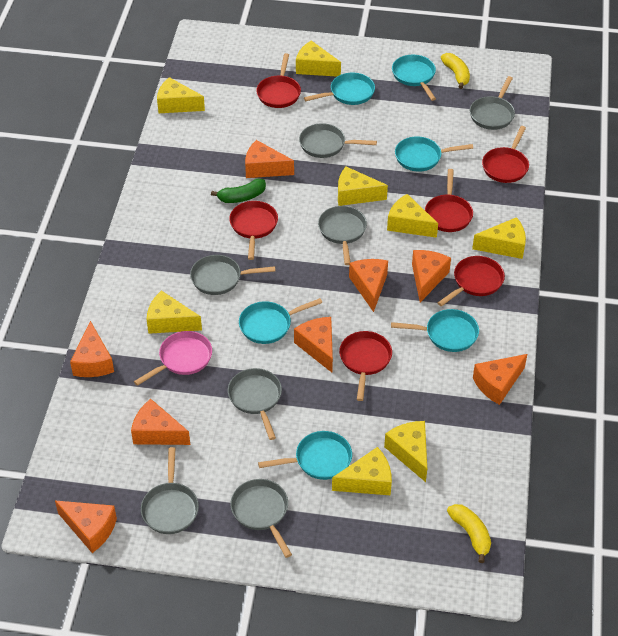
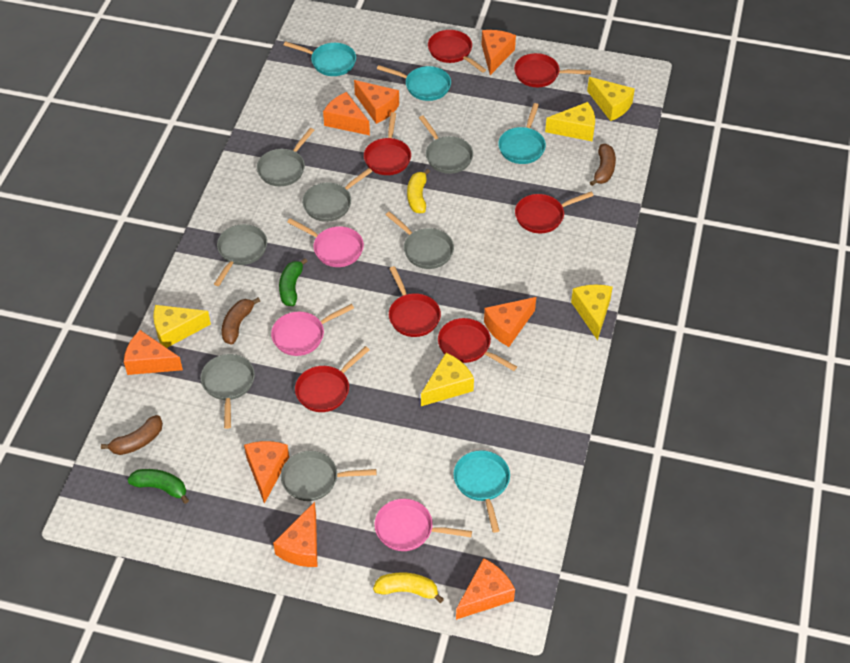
brown banana: 0 -> 3
green banana: 1 -> 2
pink pan: 1 -> 3
red pan: 6 -> 7
turquoise pan: 6 -> 4
yellow cheese: 8 -> 5

